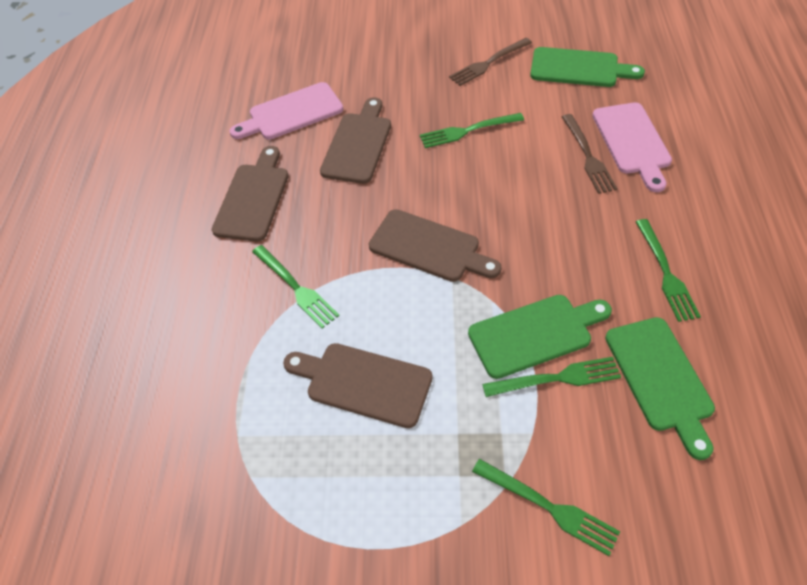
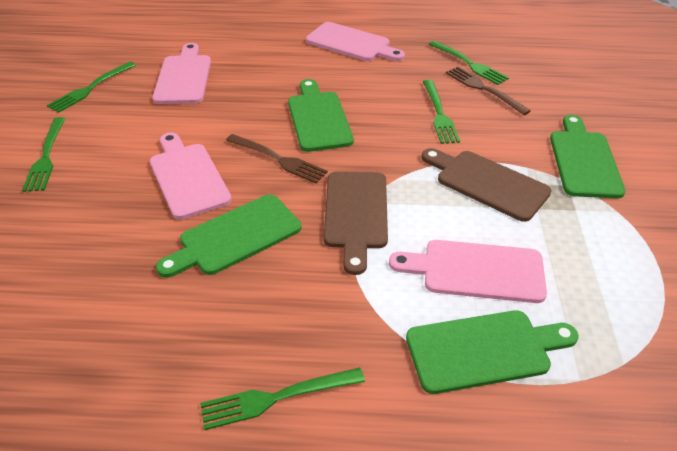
brown cutting board: 4 -> 2
green cutting board: 3 -> 4
pink cutting board: 2 -> 4

